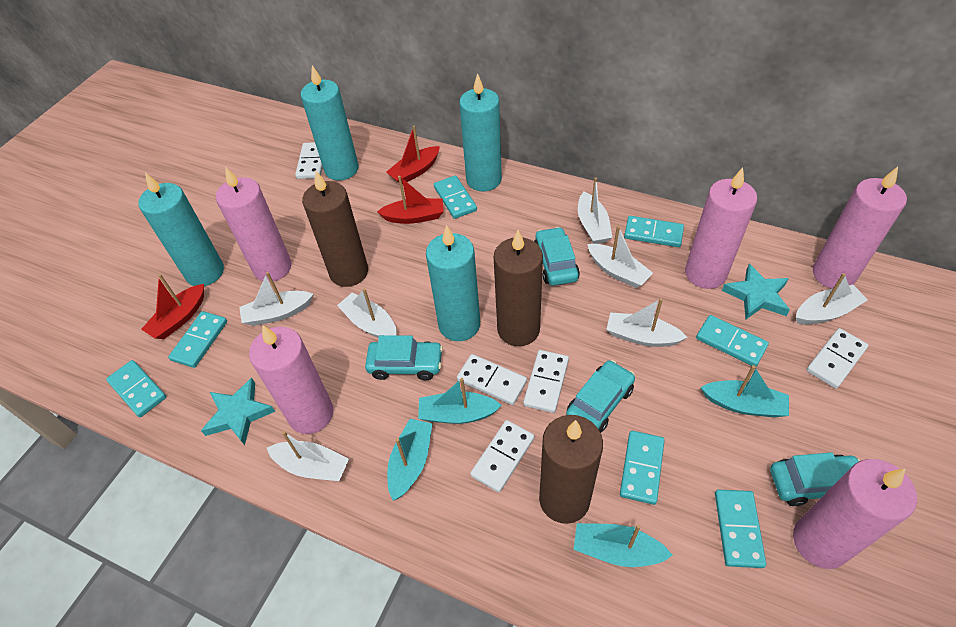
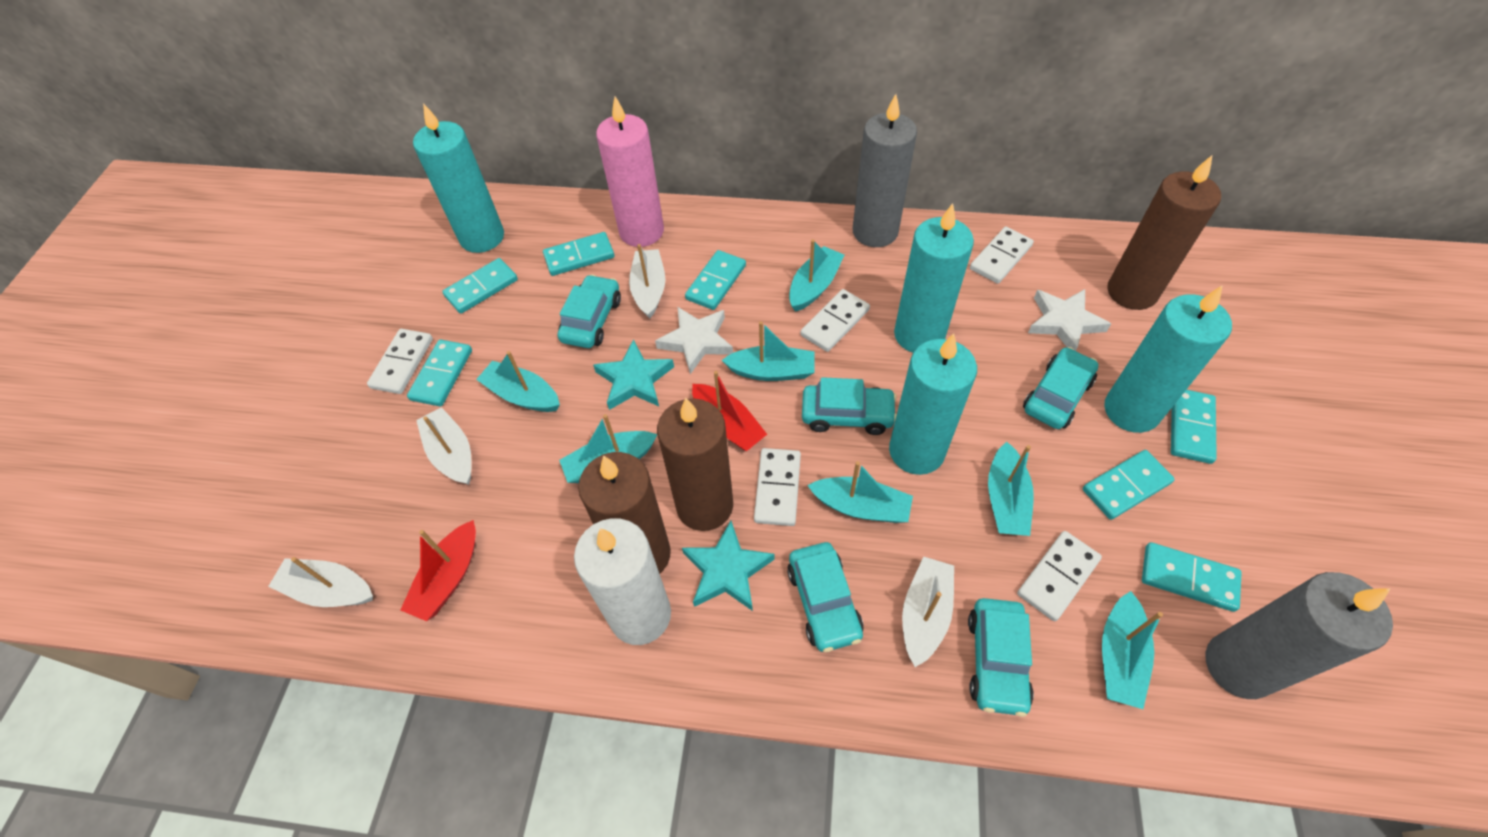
grey candle: 0 -> 2
pink candle: 5 -> 1
red boat: 3 -> 2
turquoise boat: 4 -> 7
turquoise car: 4 -> 5
white boat: 7 -> 4
white candle: 0 -> 1
white star: 0 -> 2

